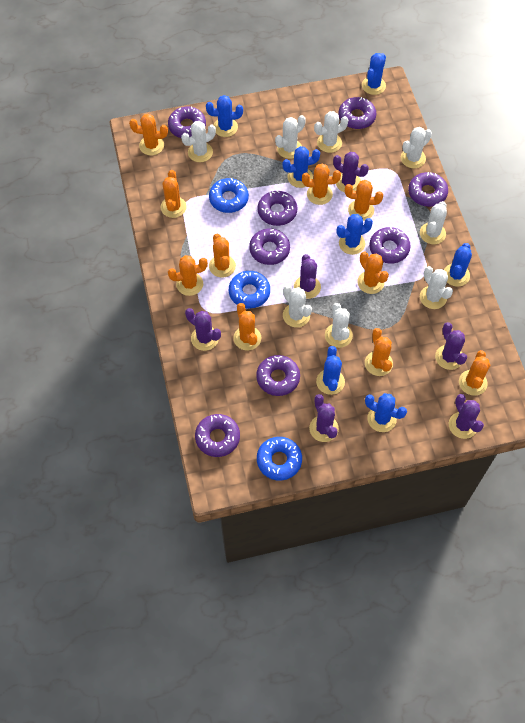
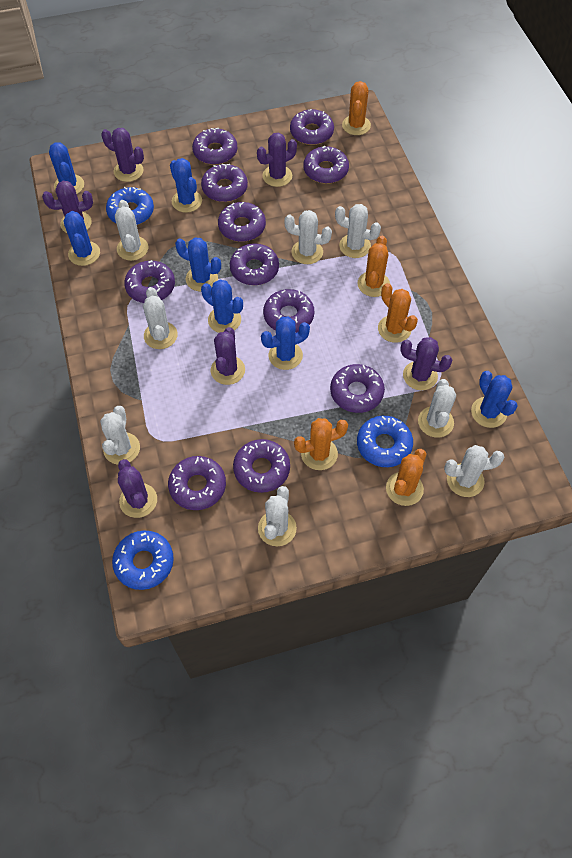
orange cactus: 10 -> 5
purple donut: 8 -> 11

